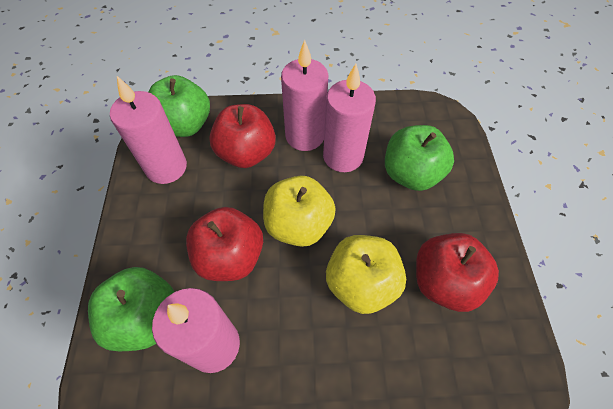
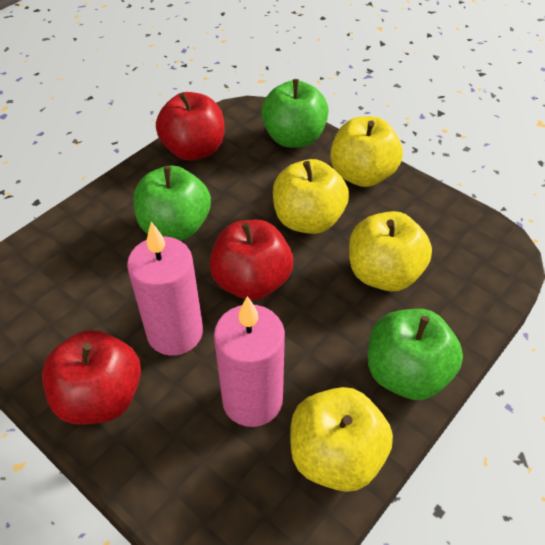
pink candle: 4 -> 2
yellow apple: 2 -> 4

